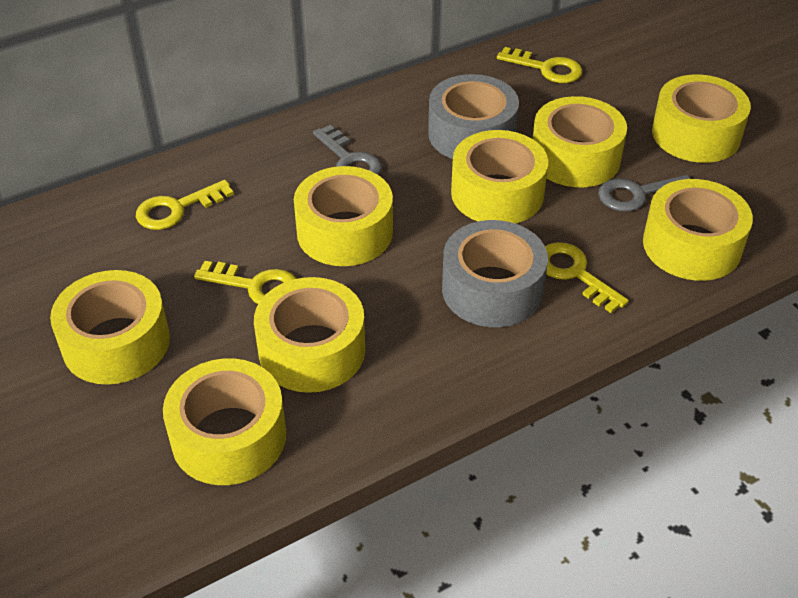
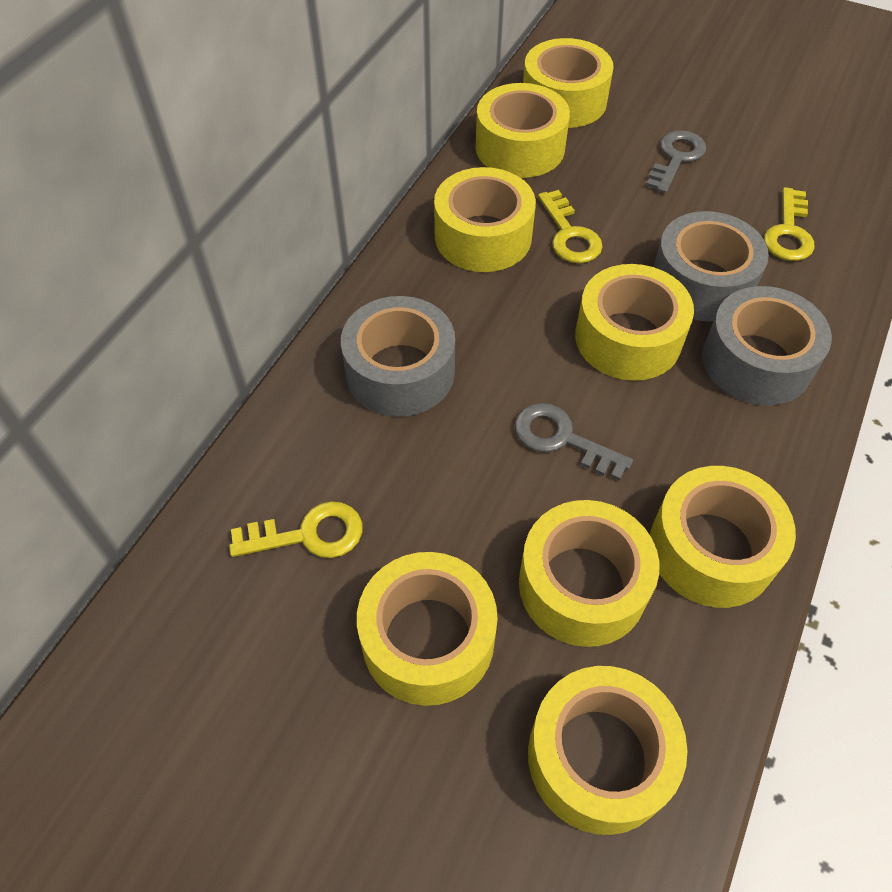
grey tape: 2 -> 3
yellow key: 4 -> 3

